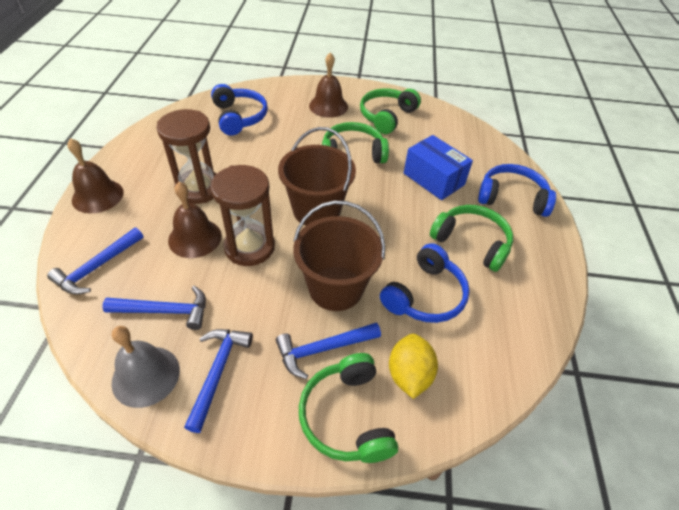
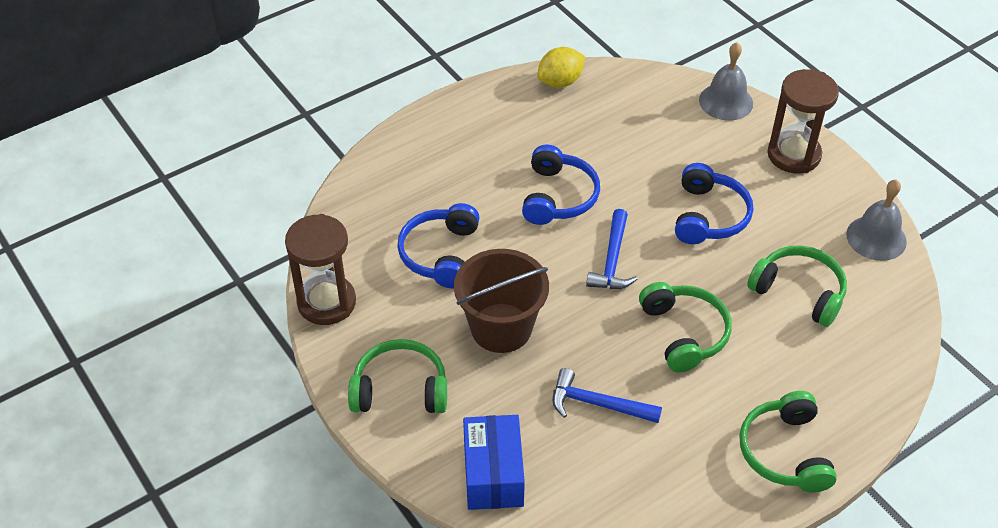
blue hammer: 4 -> 2
brown bell: 3 -> 0
brown bucket: 2 -> 1
grey bell: 1 -> 2

